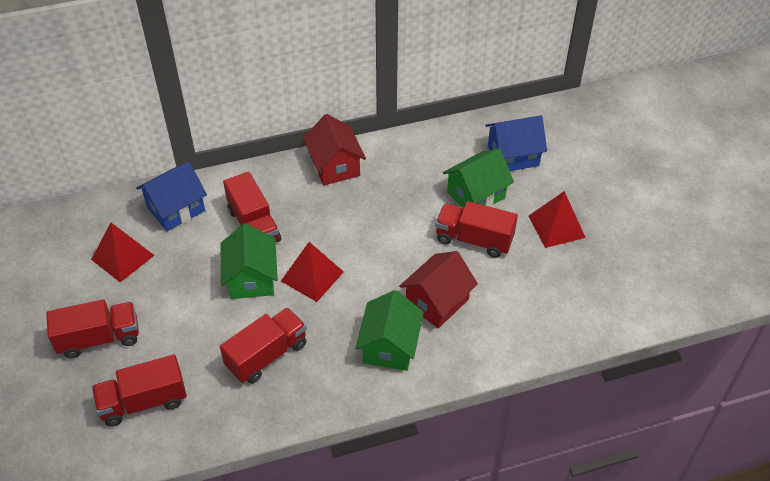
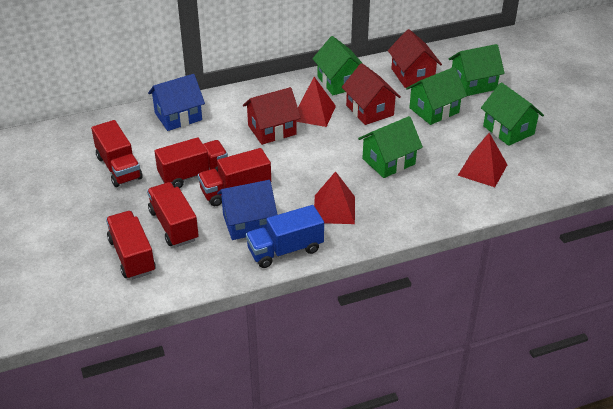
blue truck: 0 -> 1
green house: 3 -> 5
red house: 2 -> 3

